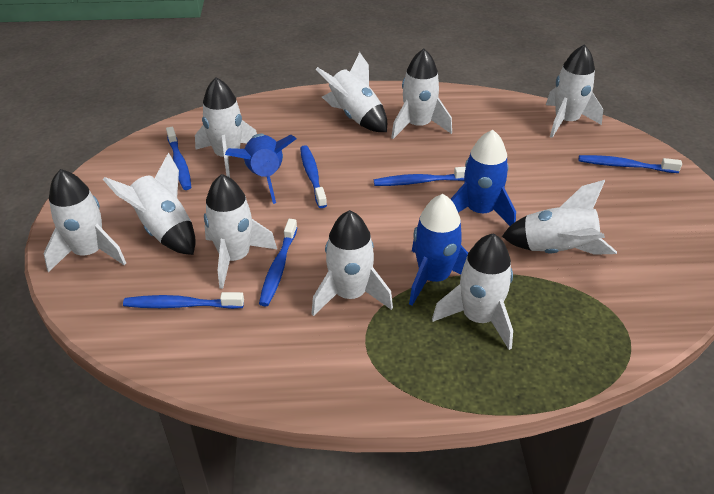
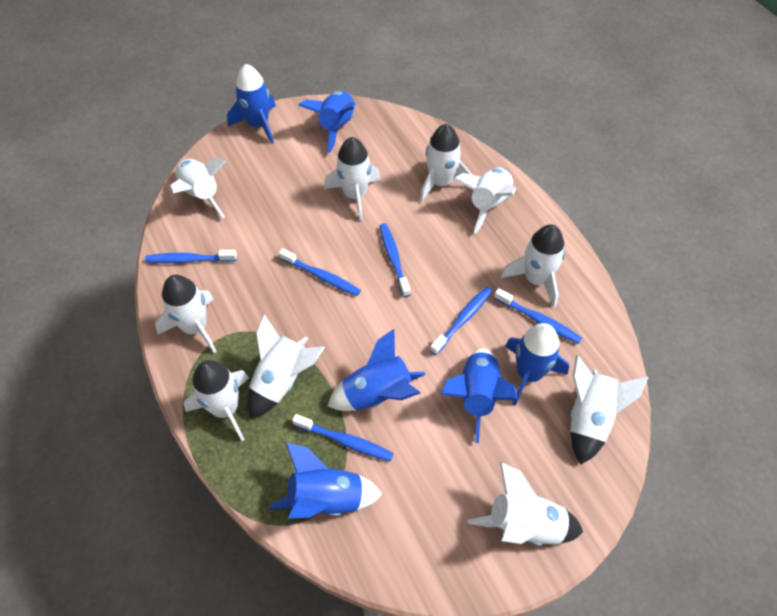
blue rocket: 3 -> 6

